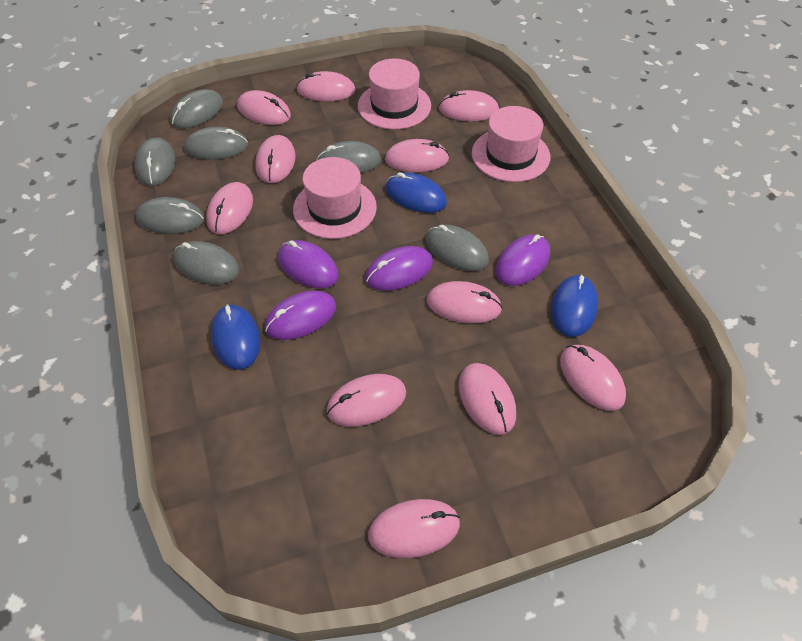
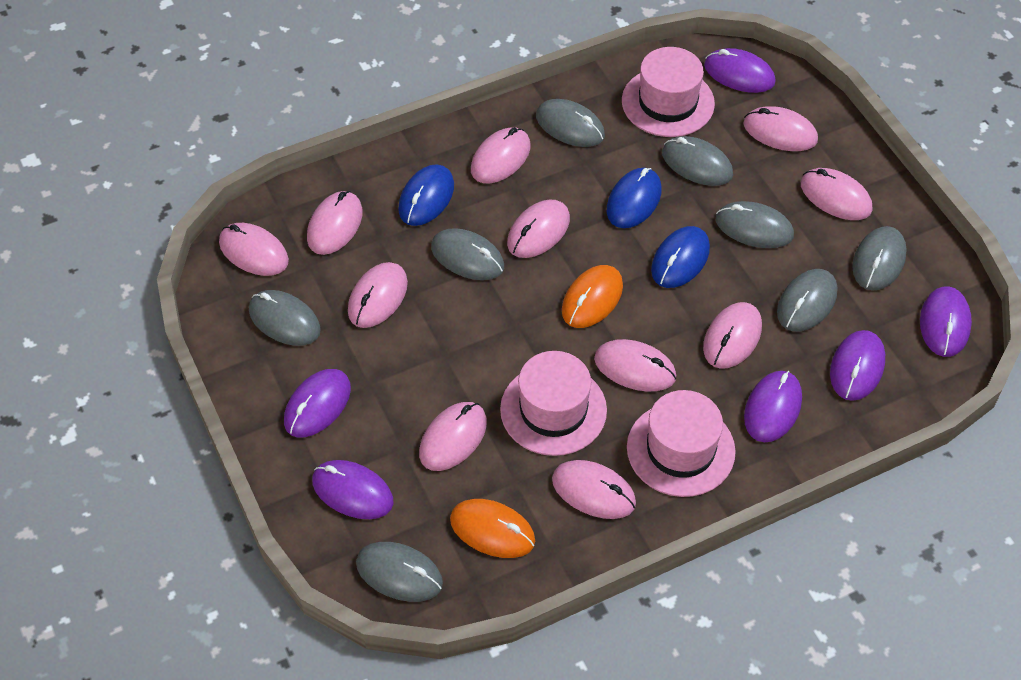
grey mouse: 7 -> 8
orange mouse: 0 -> 2
purple mouse: 4 -> 6

